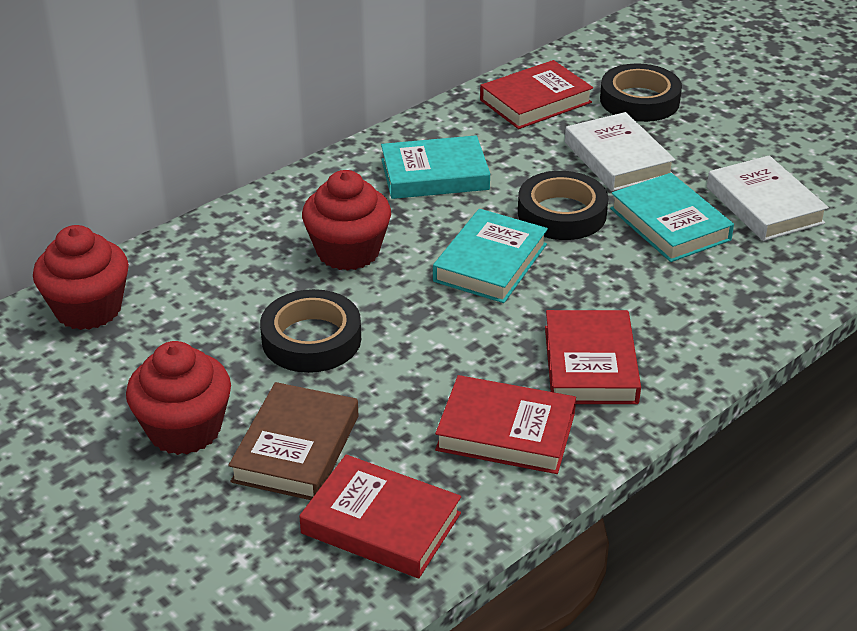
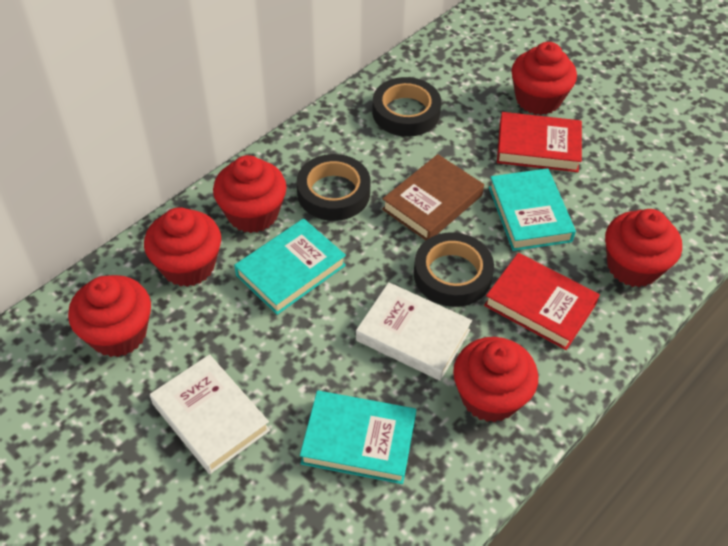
red book: 4 -> 2
red cupcake: 3 -> 6

